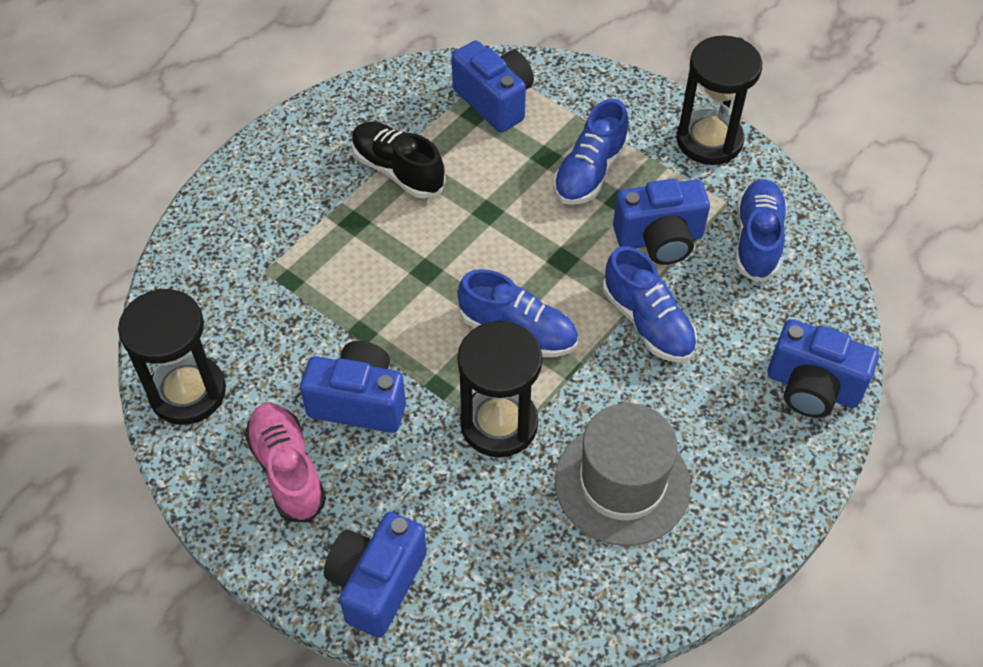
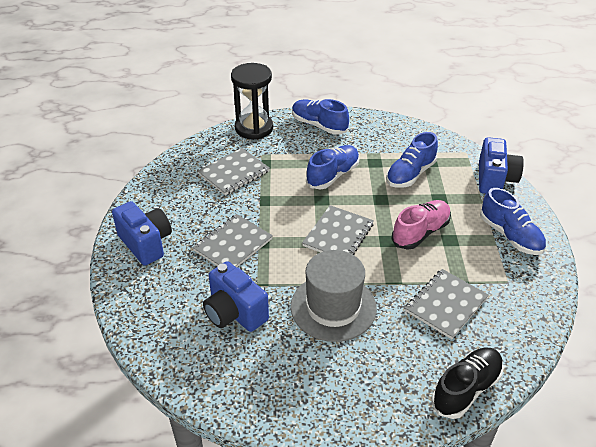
black hourglass: 3 -> 1
blue camera: 5 -> 3
grey notebook: 0 -> 4

